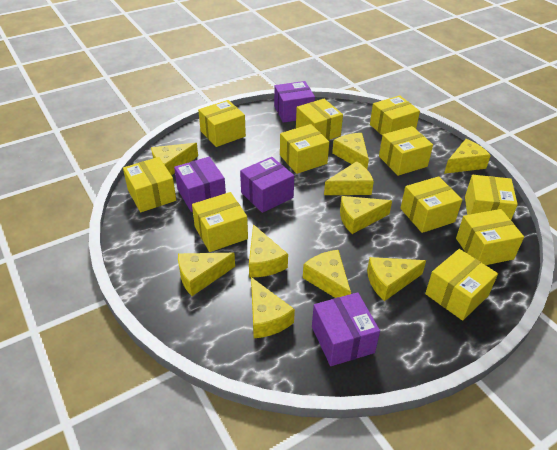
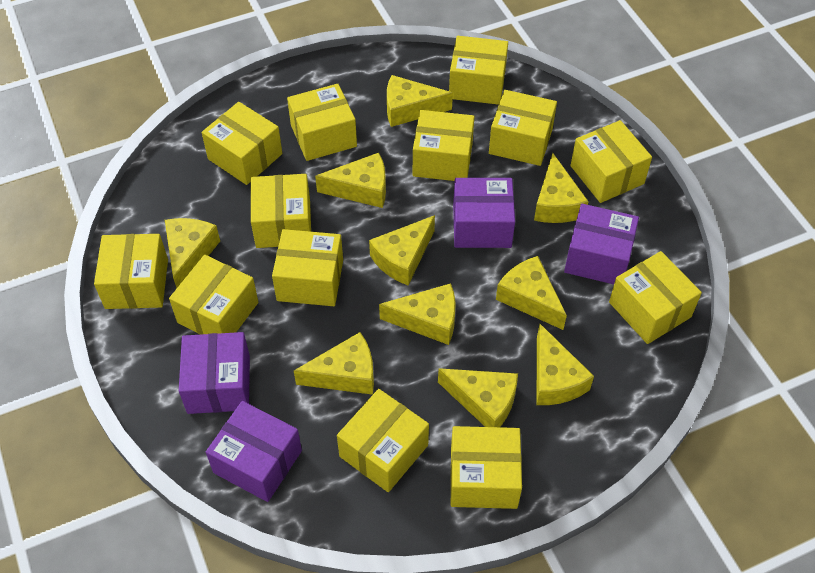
yellow box: 11 -> 13

